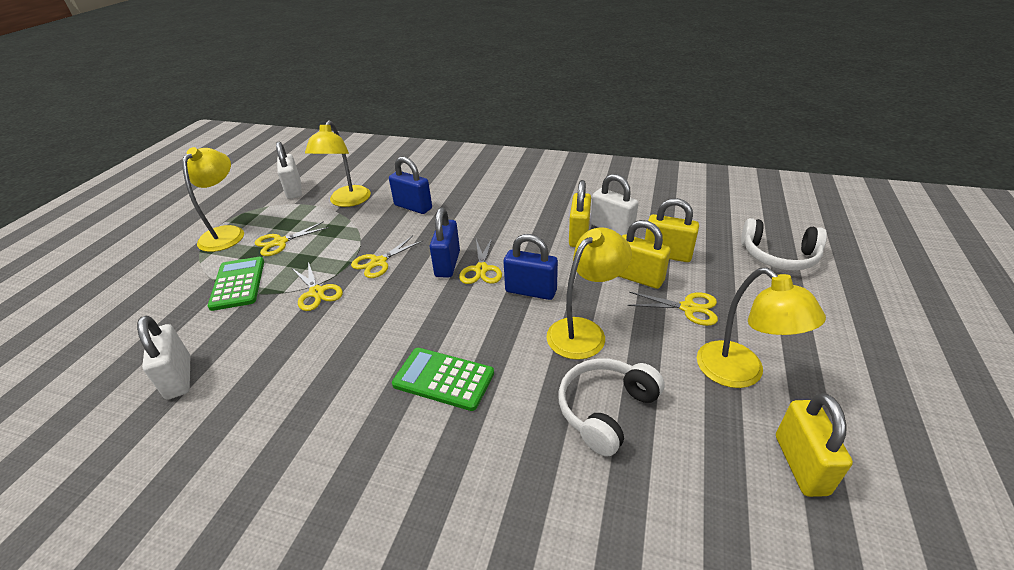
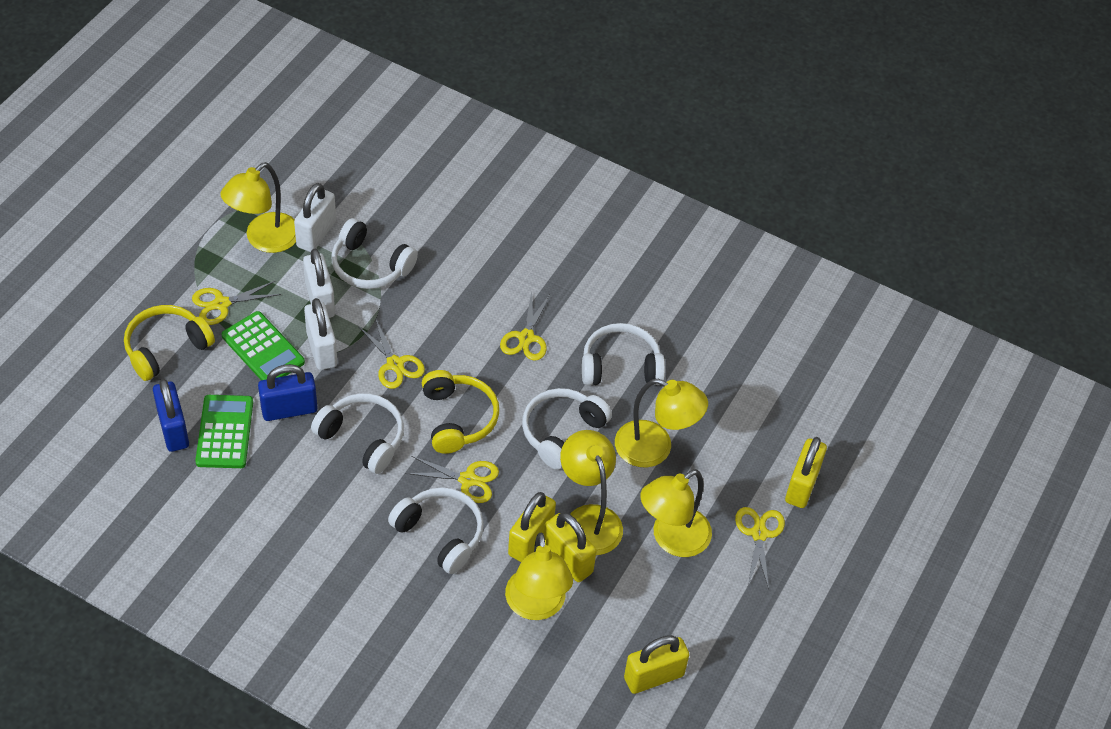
blue padlock: 3 -> 2
white headphones: 2 -> 5
yellow headphones: 0 -> 2
yellow lamp: 4 -> 5

